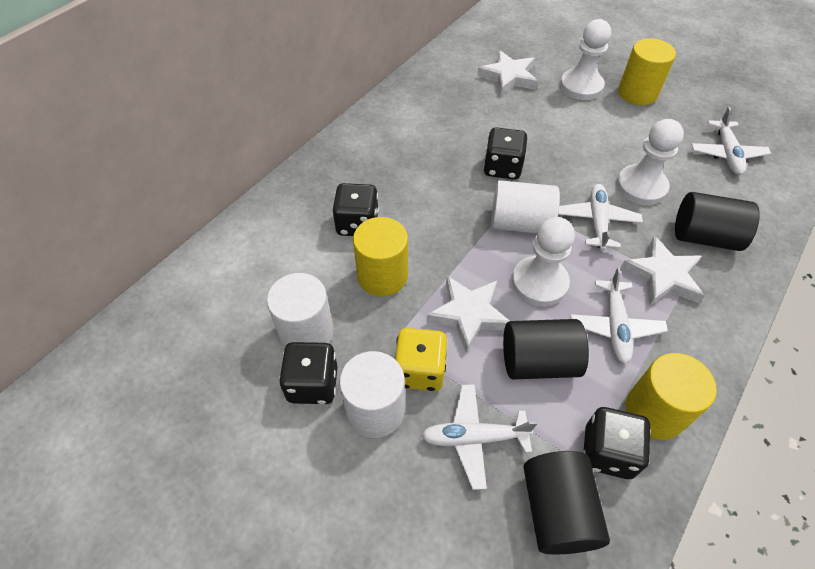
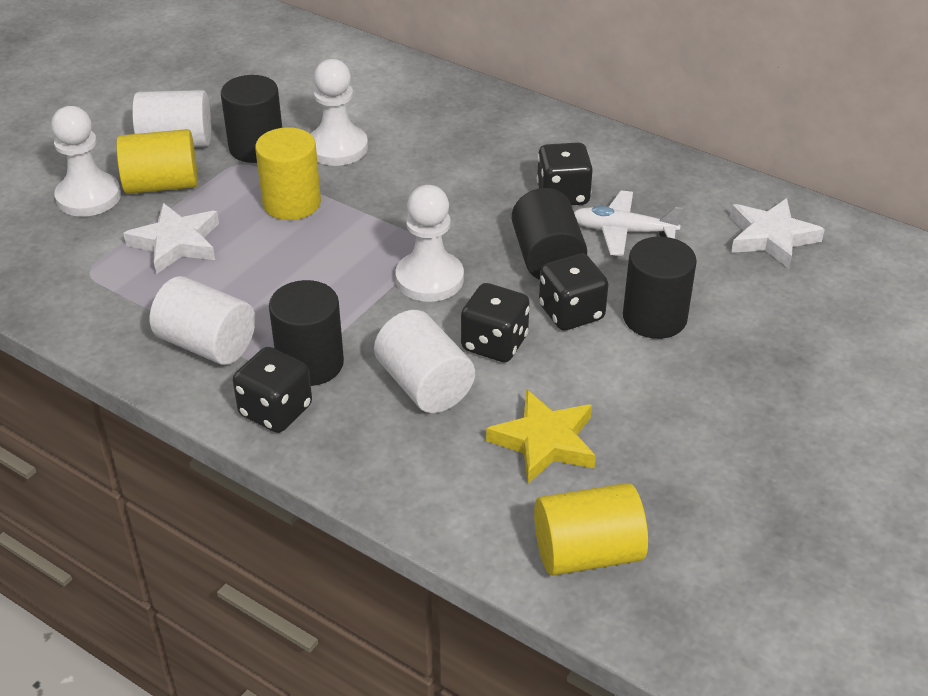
black cylinder: 3 -> 4
white plane: 4 -> 1
white star: 3 -> 2
yellow dice: 1 -> 0
yellow star: 0 -> 1

